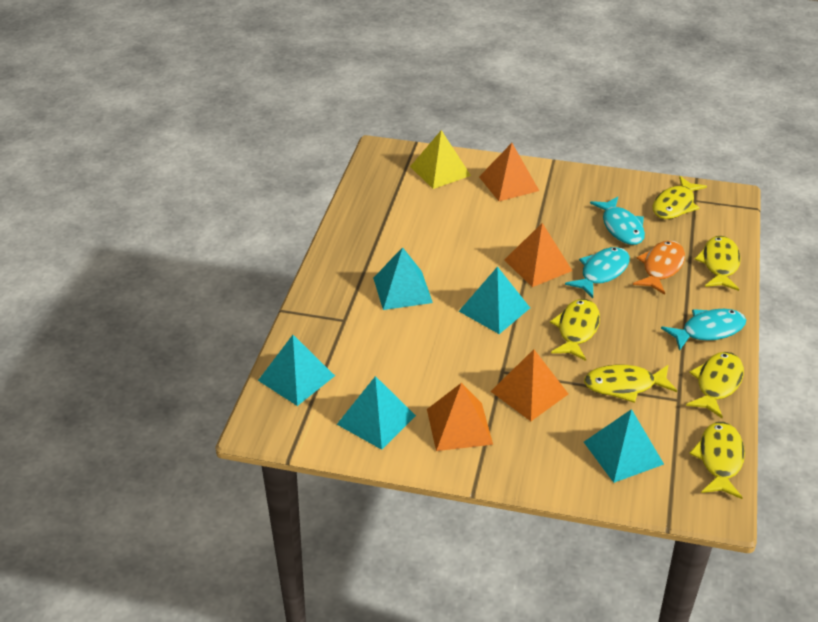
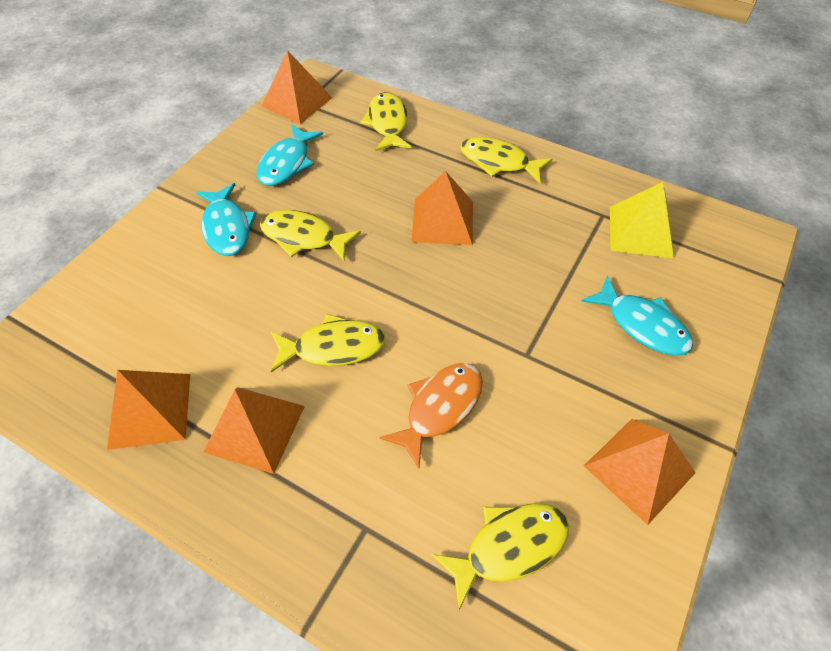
orange pyramid: 4 -> 5
turquoise pyramid: 5 -> 0
yellow fish: 6 -> 5

